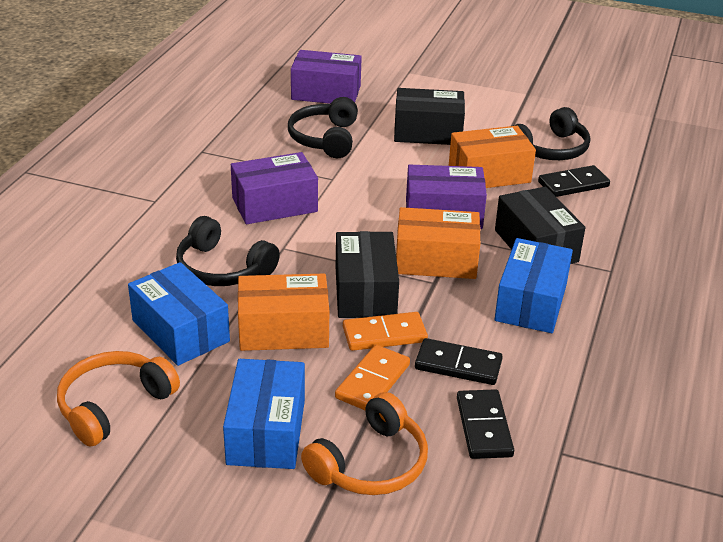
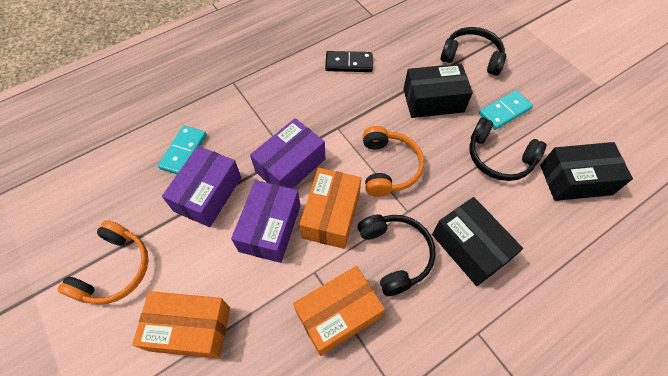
black domino: 3 -> 1
blue box: 3 -> 0
orange domino: 2 -> 0
turquoise domino: 0 -> 2

